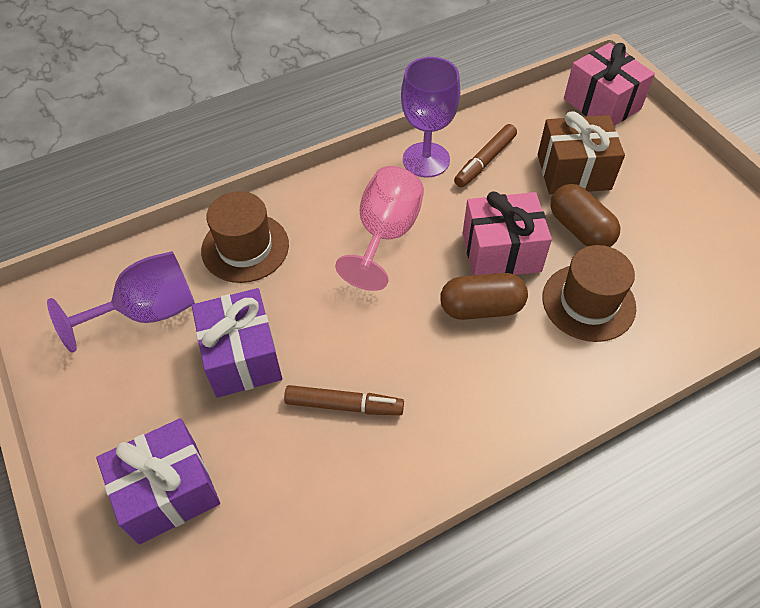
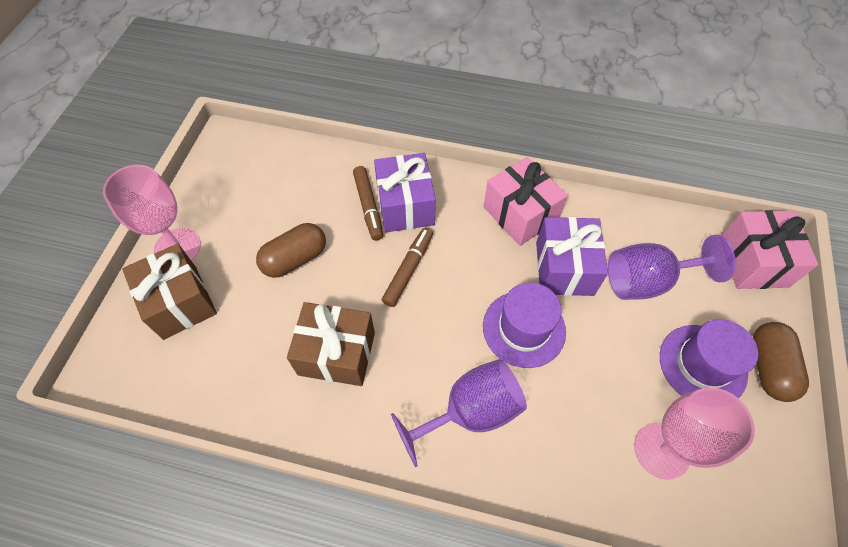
brown gift: 1 -> 2
brown hat: 2 -> 0
pink goblet: 1 -> 2
purple hat: 0 -> 2

